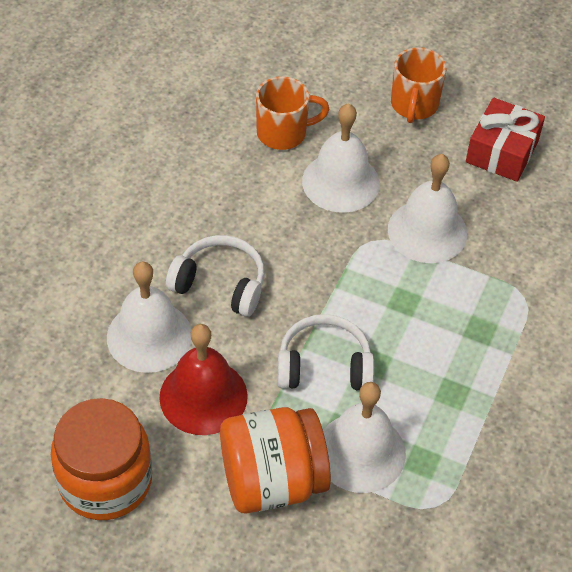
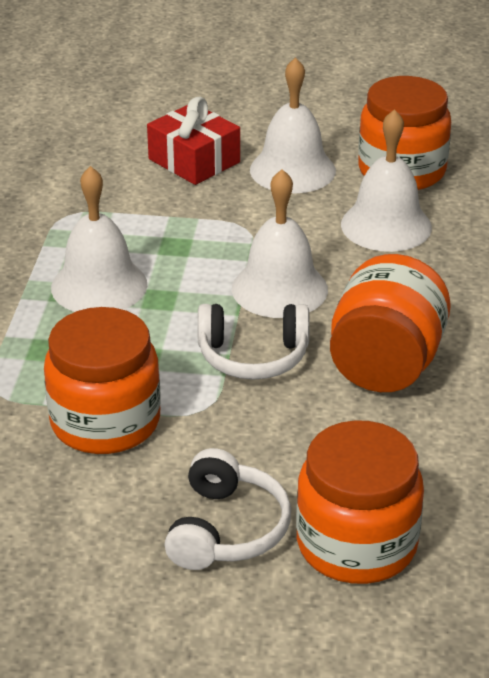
orange jar: 2 -> 4
orange mug: 2 -> 0
red bell: 1 -> 0

